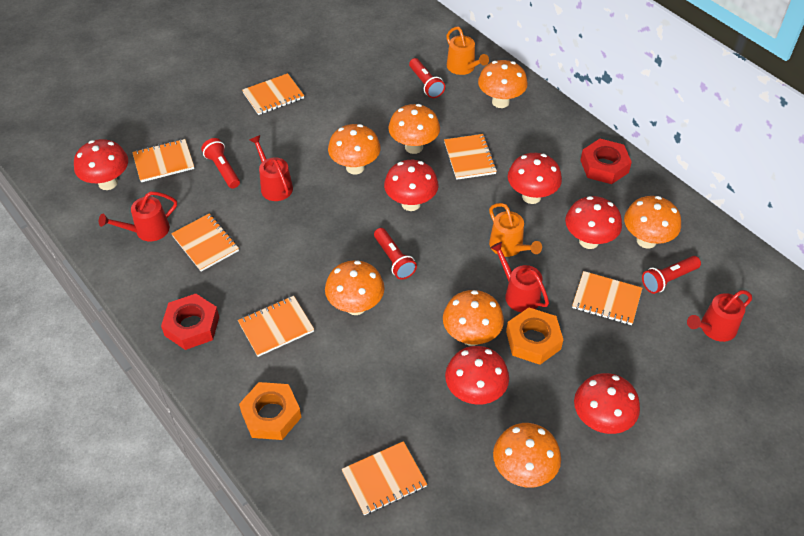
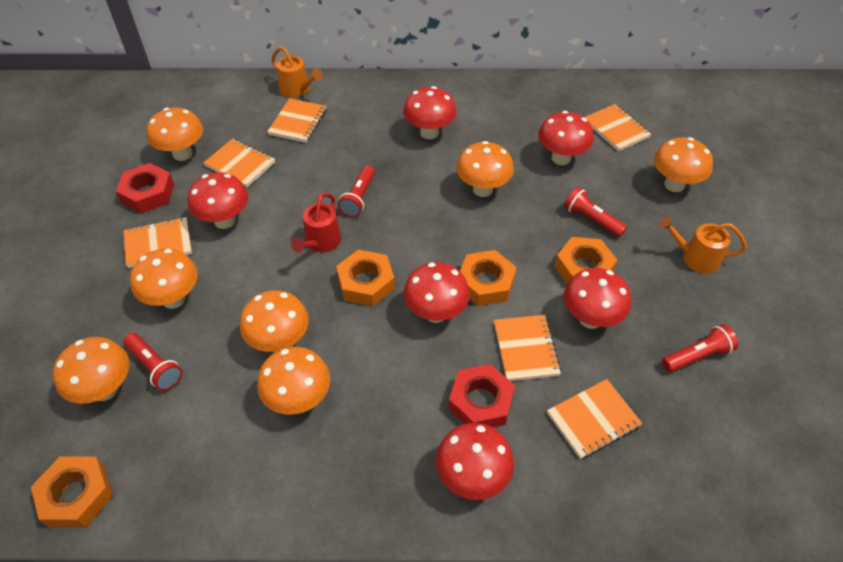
orange notebook: 7 -> 6
orange nut: 2 -> 4
red watering can: 4 -> 1

